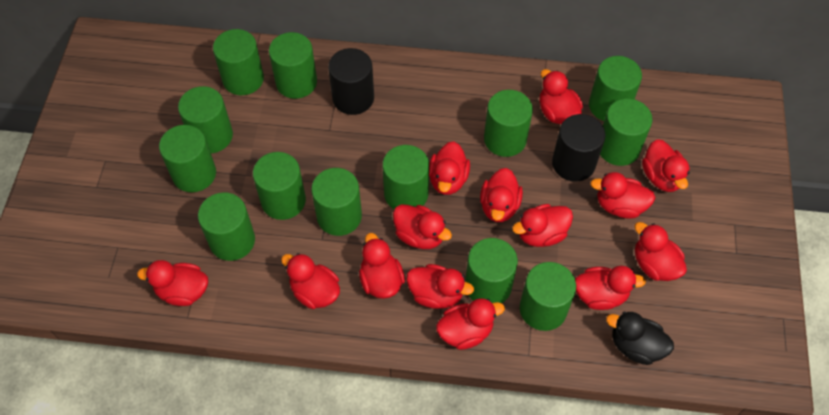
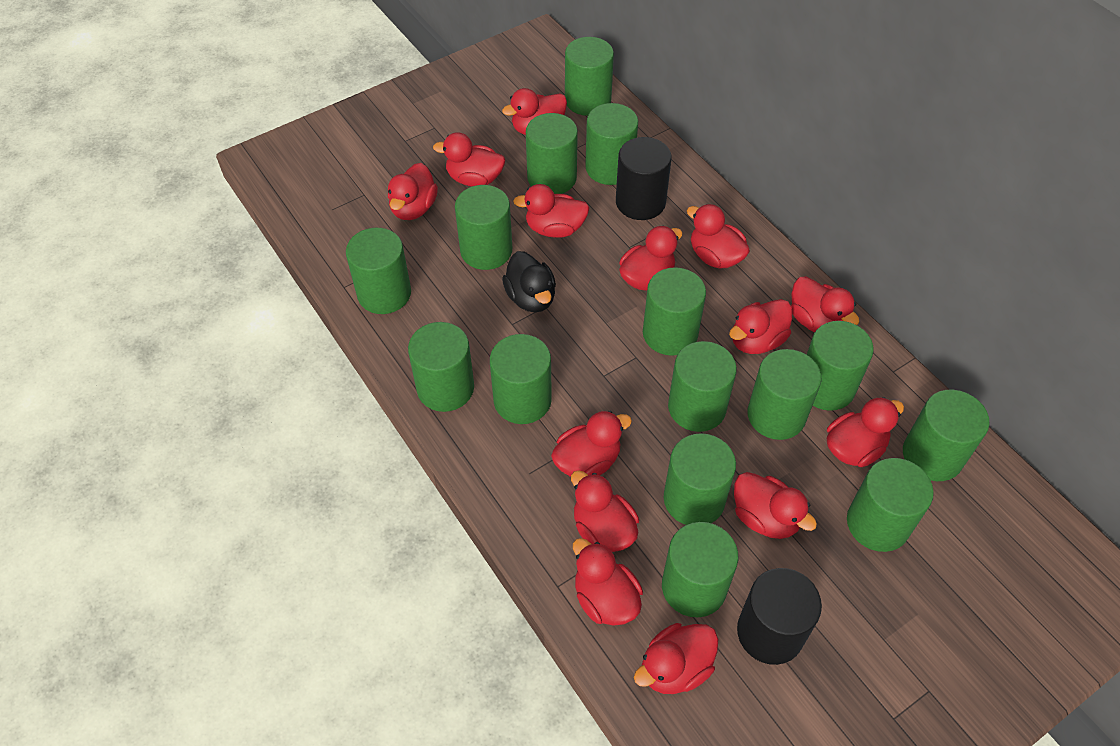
green cylinder: 13 -> 15

